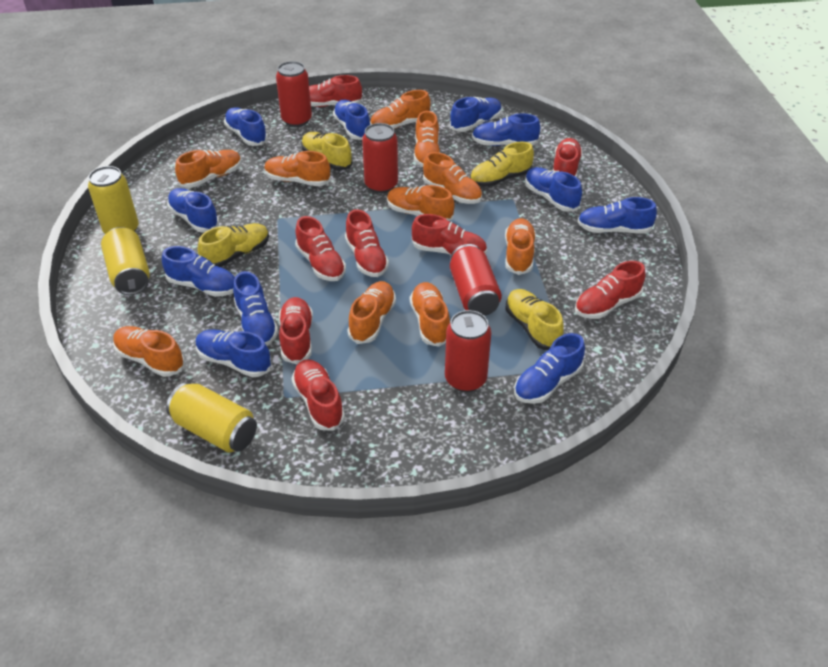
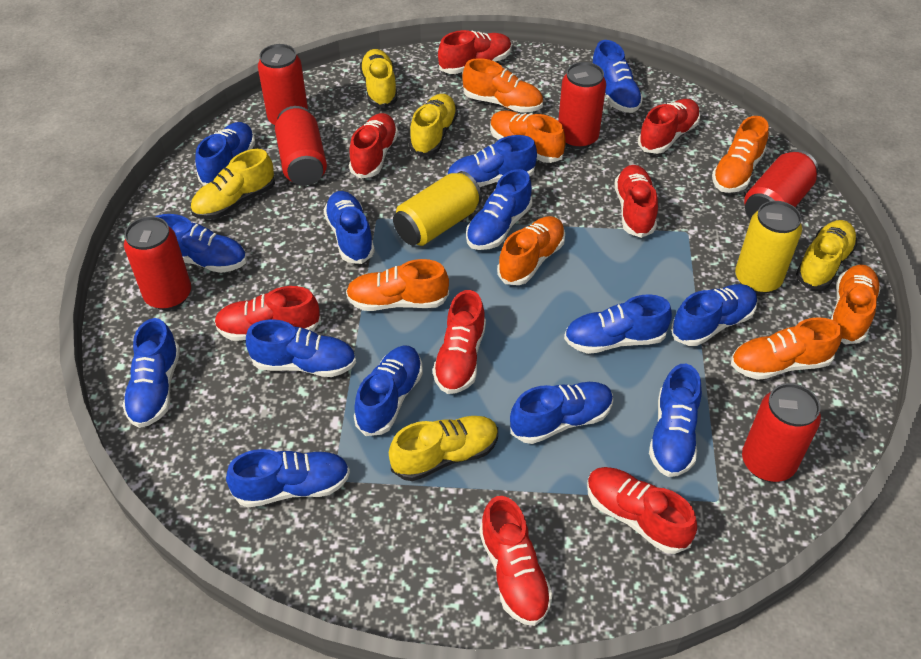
blue shoe: 11 -> 14
orange shoe: 10 -> 7
red can: 4 -> 6
yellow can: 3 -> 2
yellow shoe: 4 -> 5

